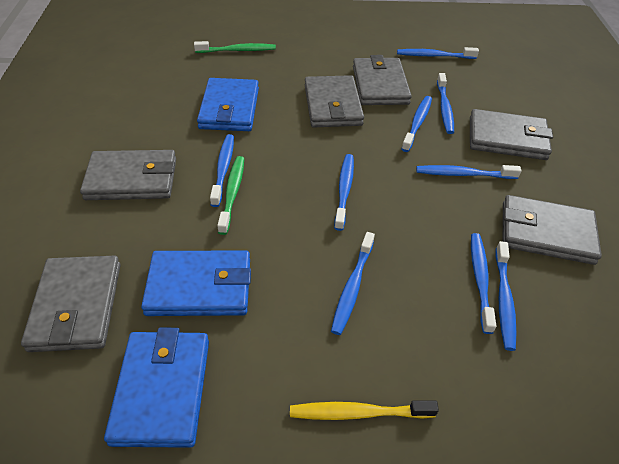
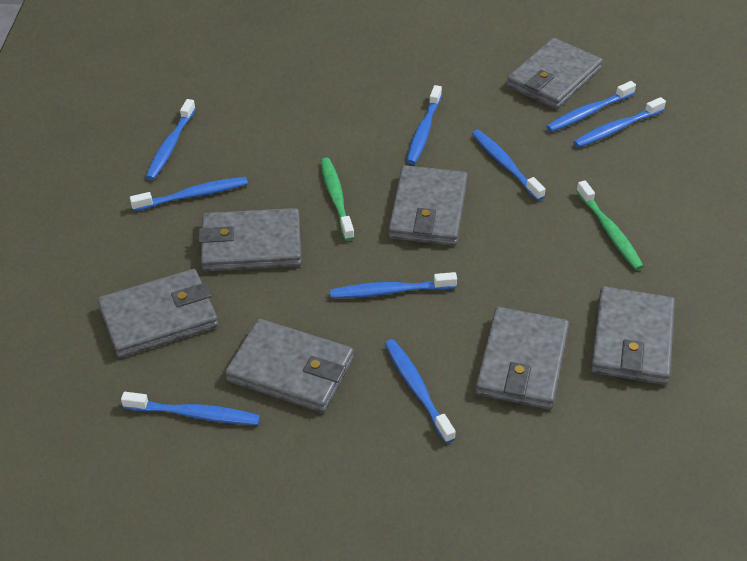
blue wallet: 3 -> 0
grey wallet: 6 -> 7
yellow toothbrush: 1 -> 0

